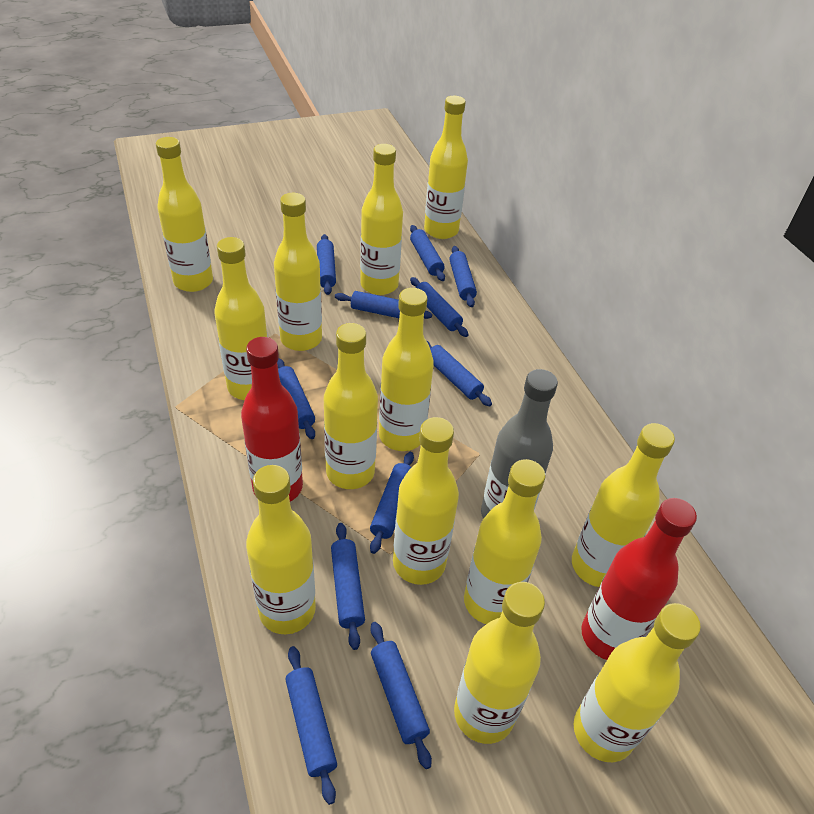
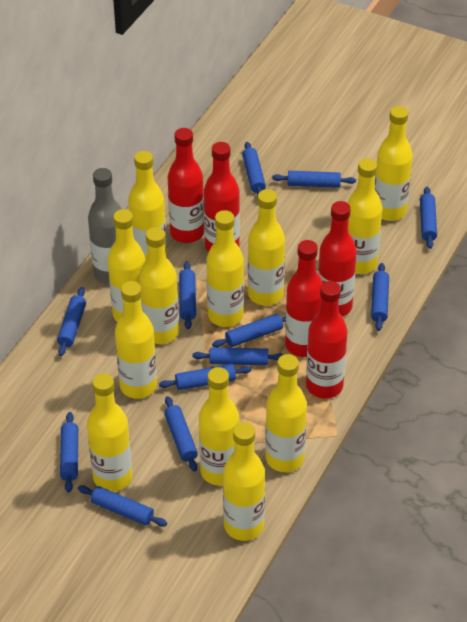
blue rolling pin: 11 -> 12
red bottle: 2 -> 5
yellow bottle: 13 -> 12

